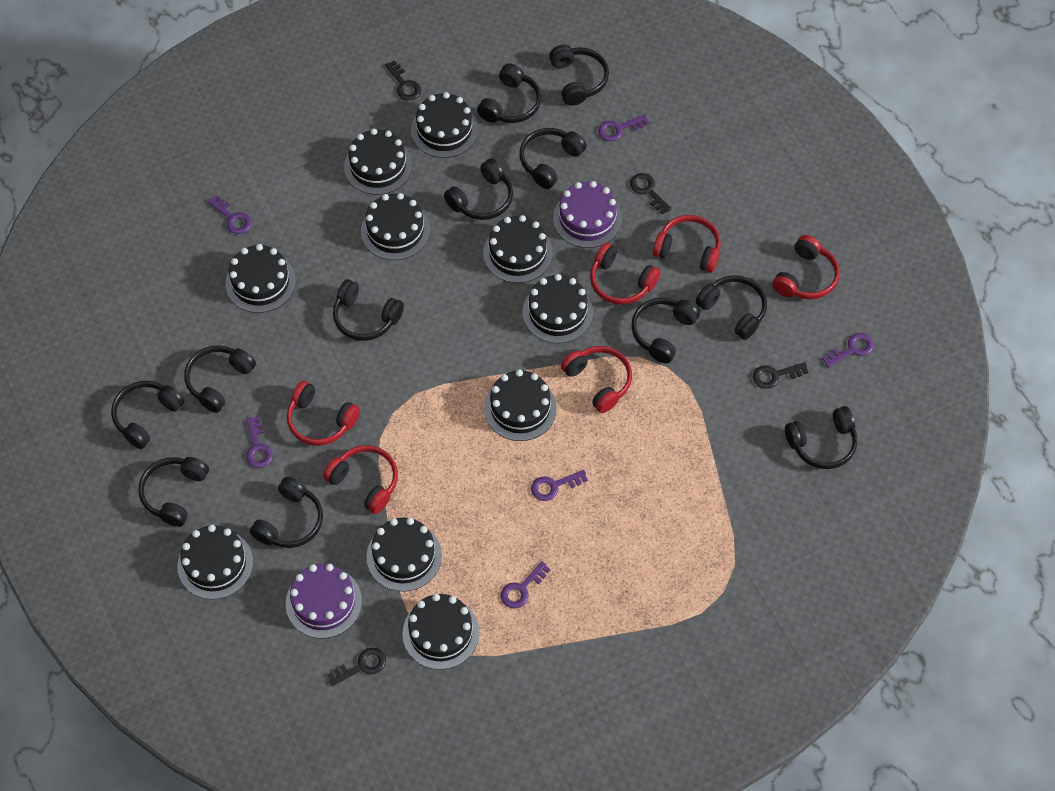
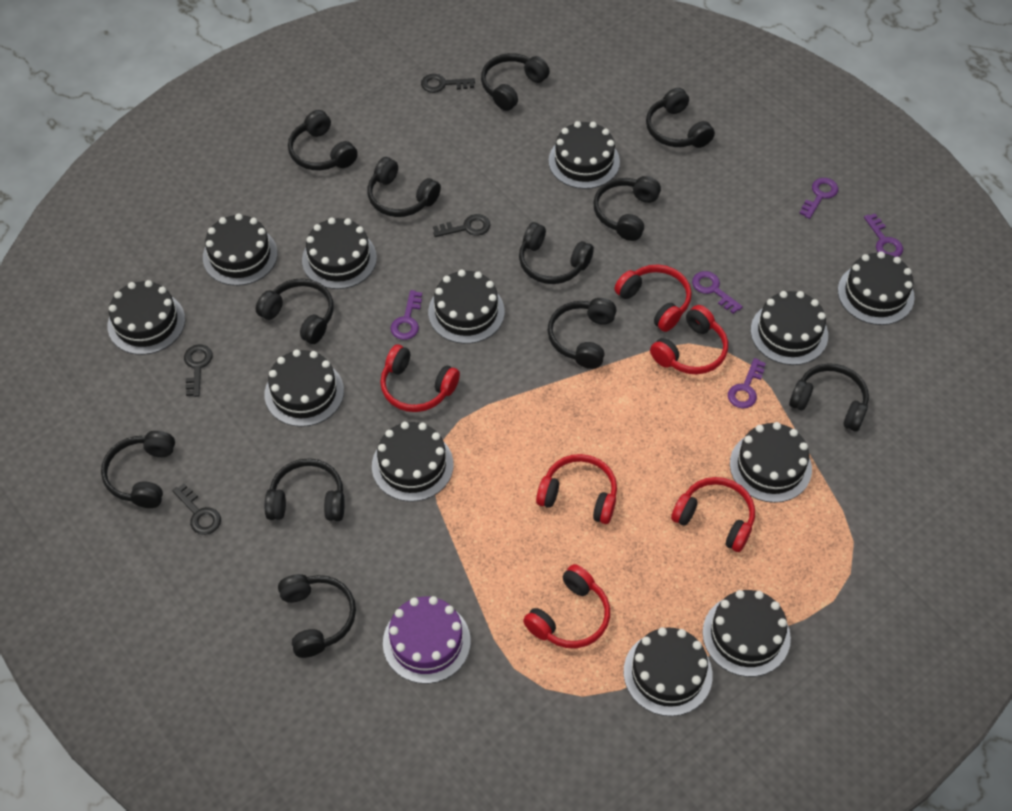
black cake: 10 -> 12
purple cake: 2 -> 1
purple key: 6 -> 5

